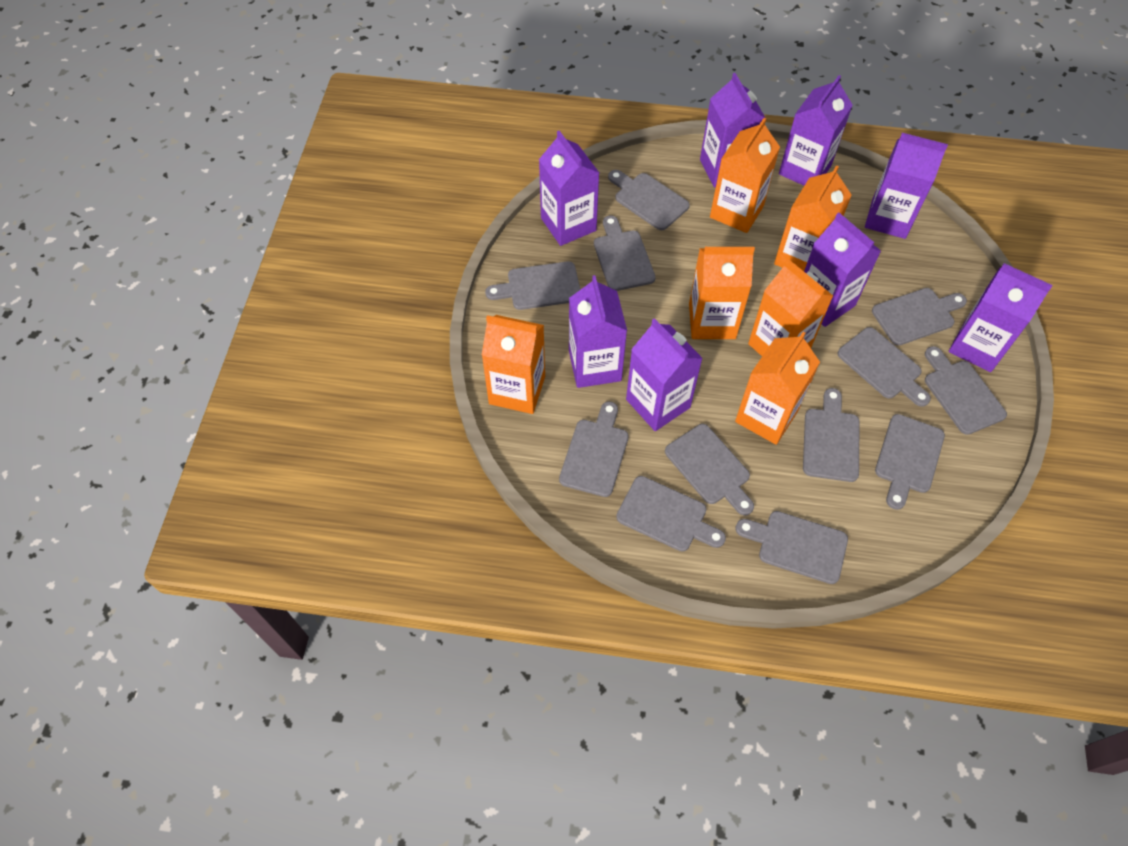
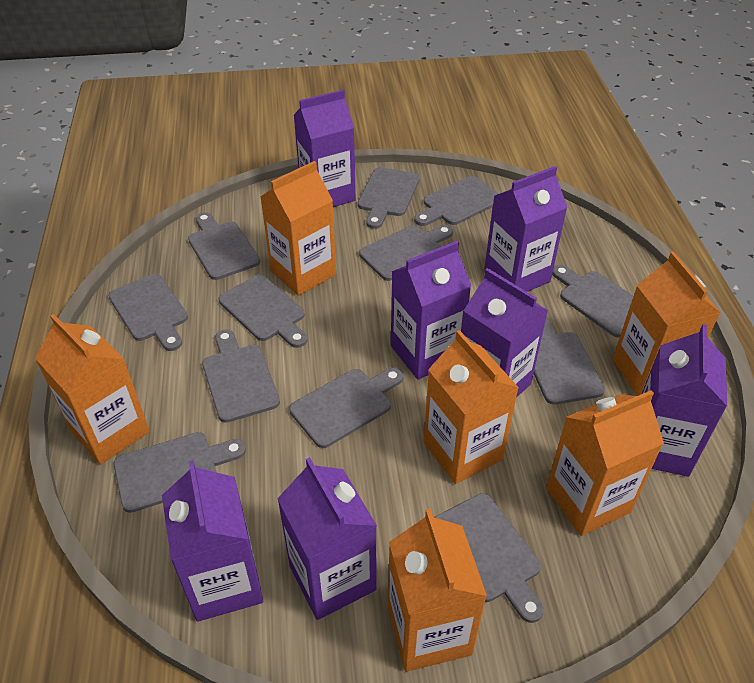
purple carton: 8 -> 7

